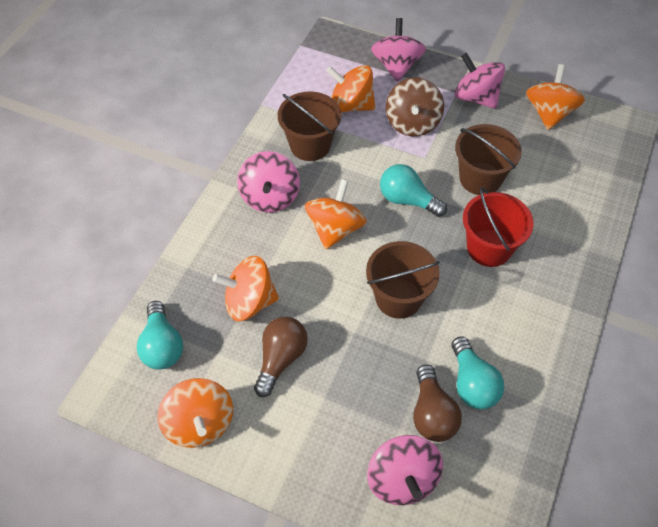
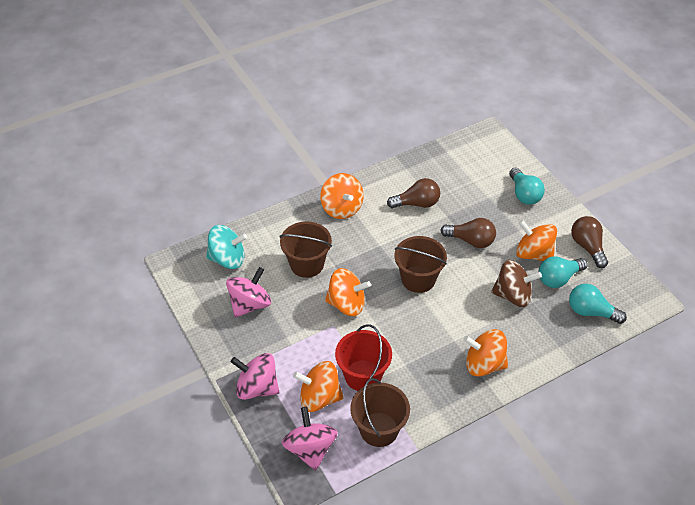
brown light bulb: 2 -> 3
pink spinning top: 4 -> 3
turquoise spinning top: 0 -> 1

